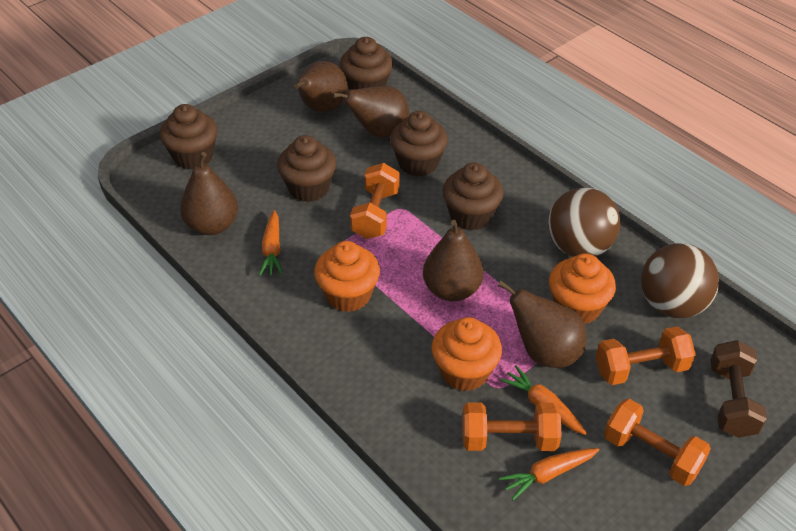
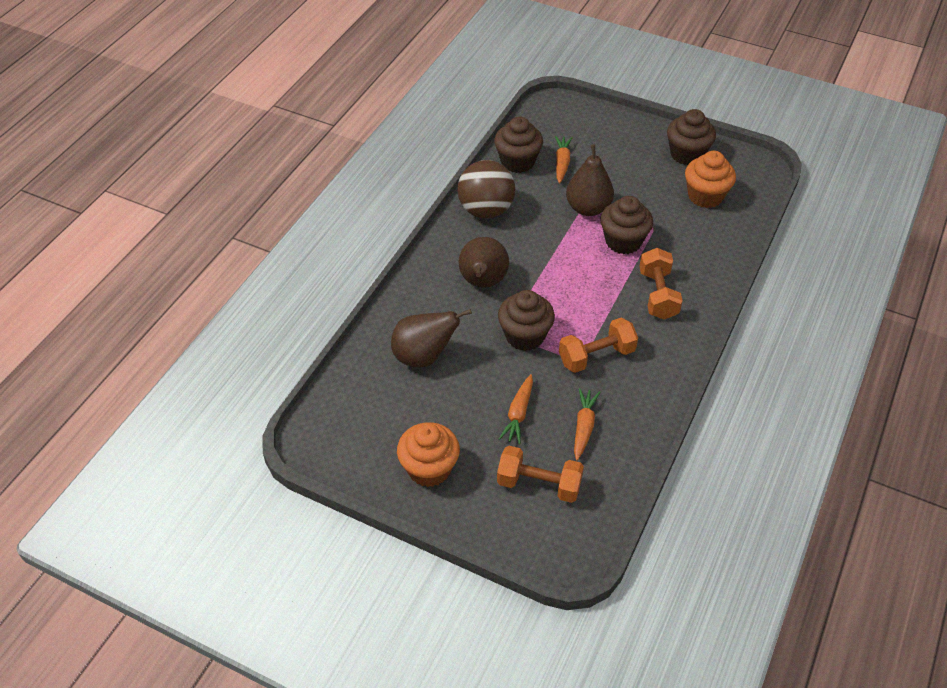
brown ball: 2 -> 1
brown cupcake: 5 -> 4
brown dumbbell: 1 -> 0
brown pear: 5 -> 3
orange cupcake: 3 -> 2
orange dumbbell: 4 -> 3

